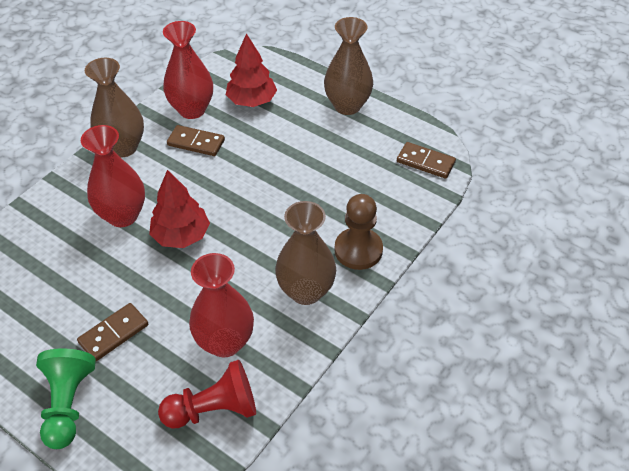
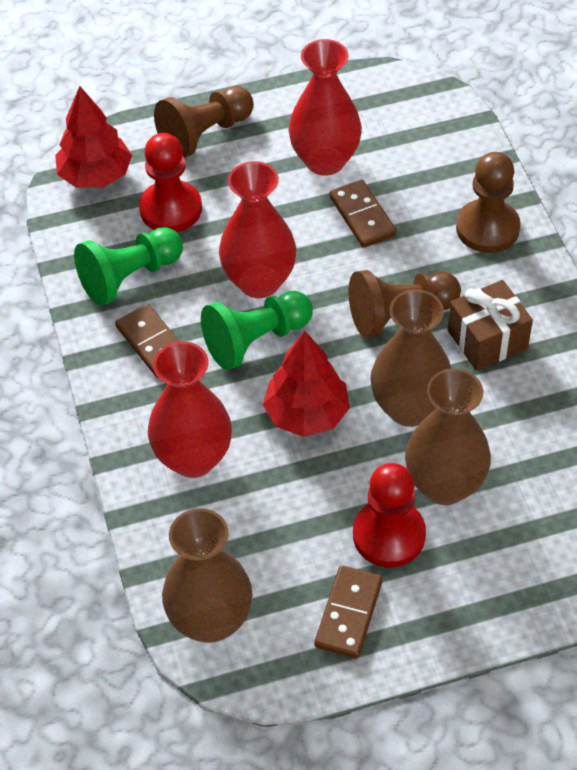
brown gift: 0 -> 1
brown pawn: 1 -> 3
green pawn: 1 -> 2
red pawn: 1 -> 2

